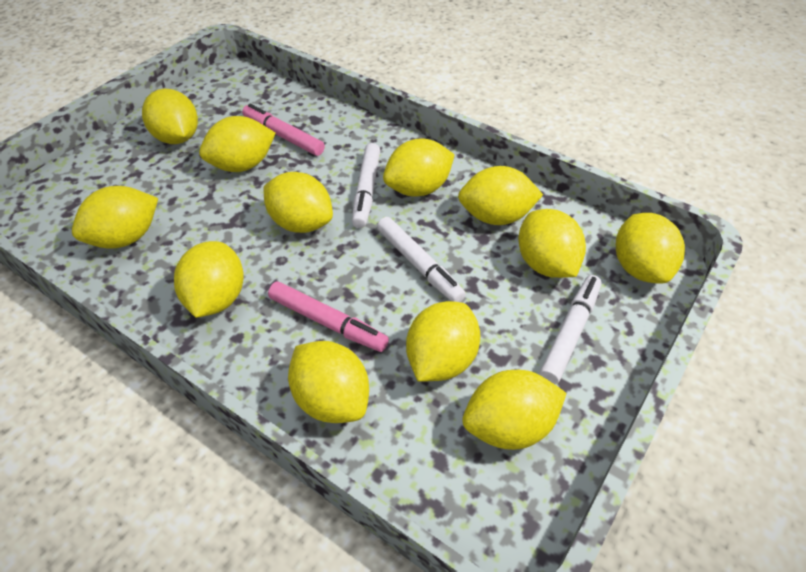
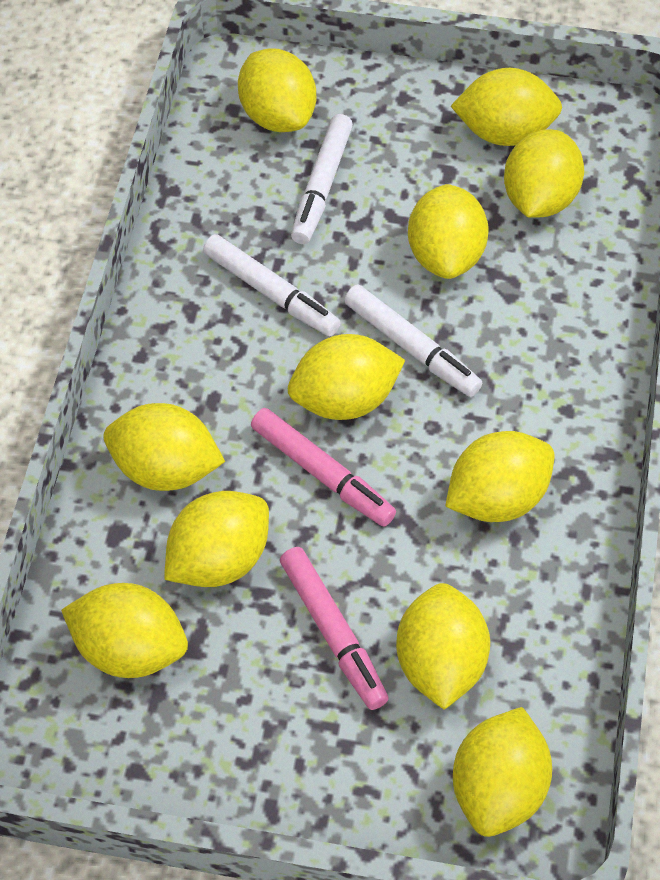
yellow lemon: 12 -> 11

